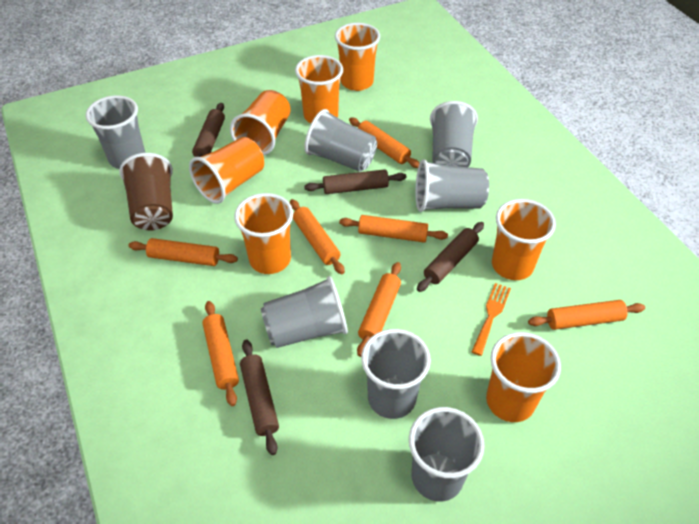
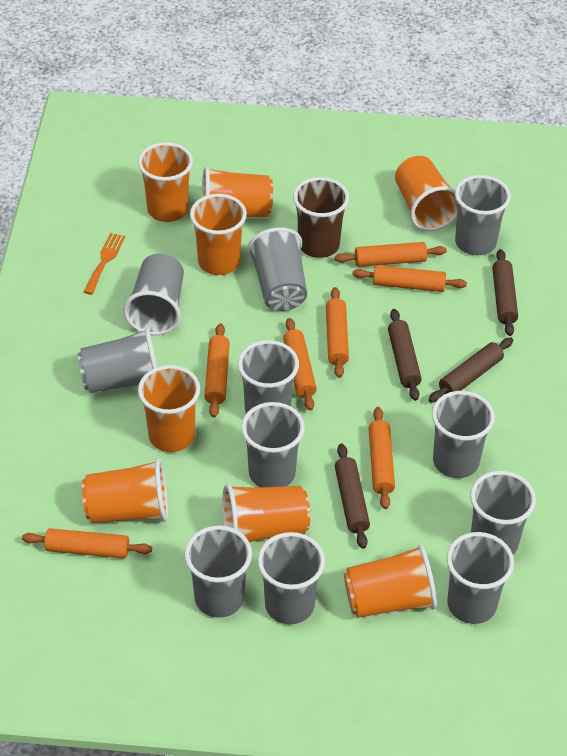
grey cup: 7 -> 11
orange cup: 7 -> 8

